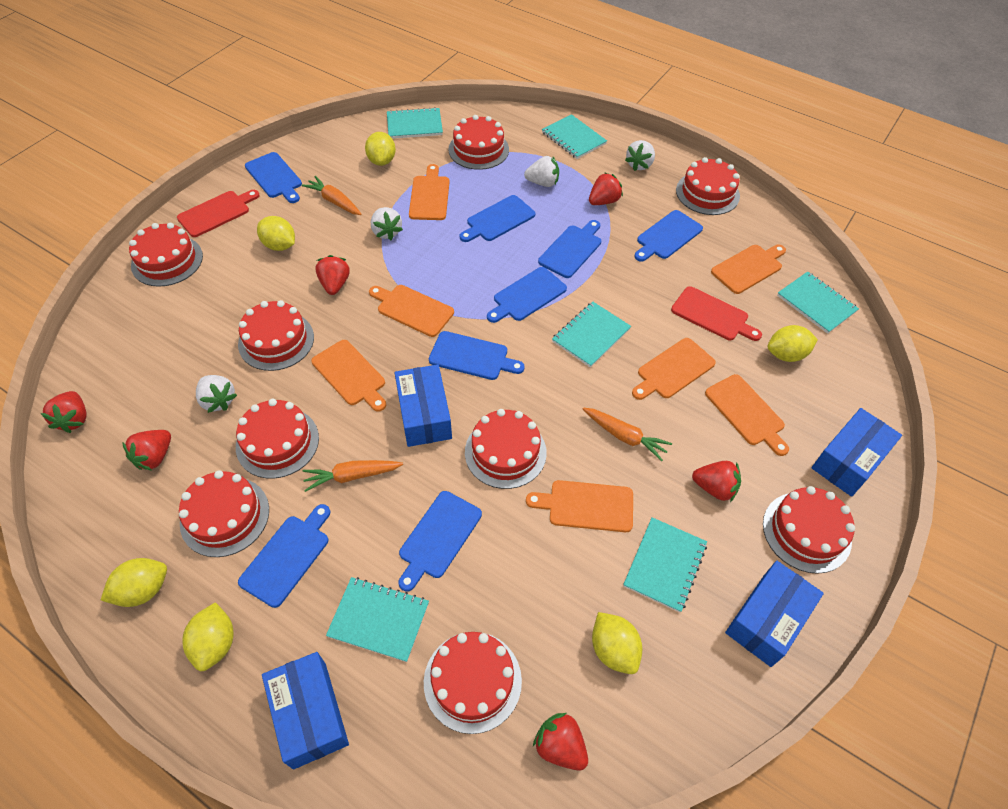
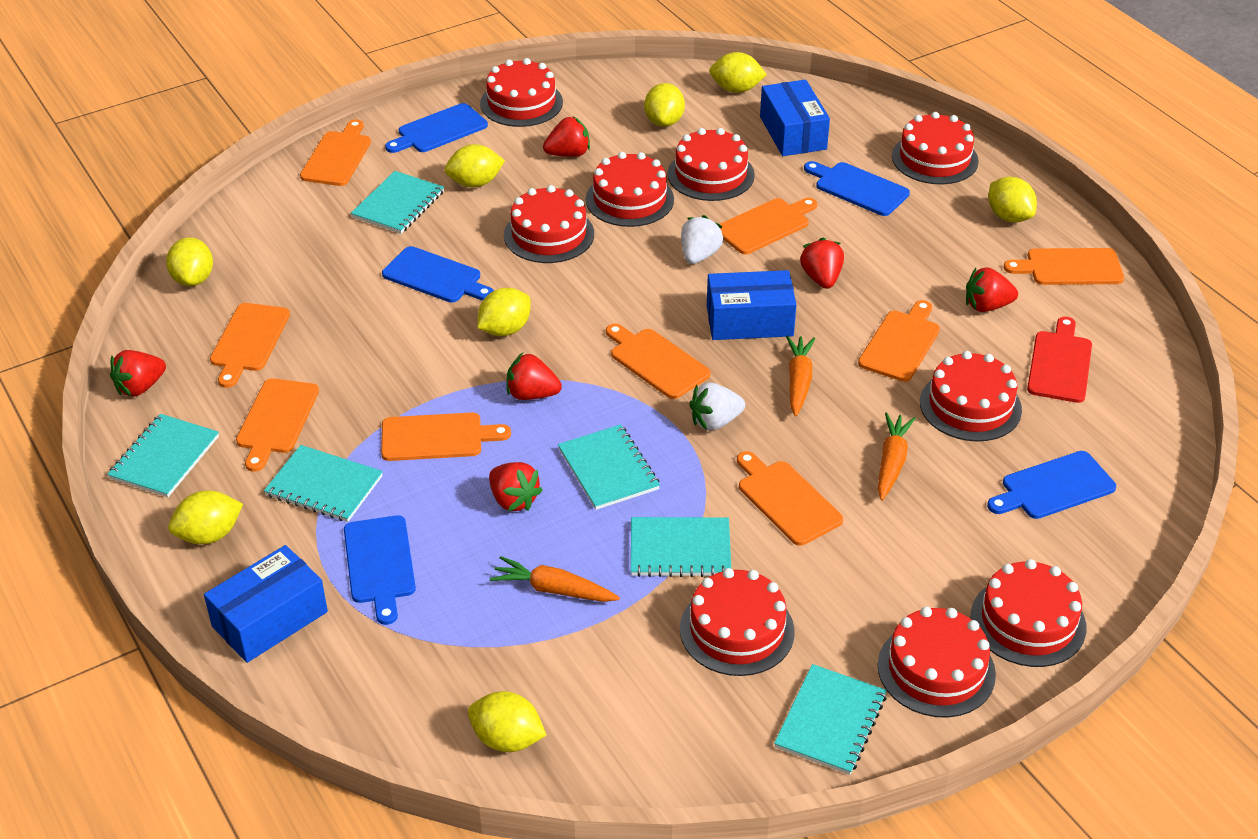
blue box: 4 -> 3
blue cutting board: 8 -> 5
orange cutting board: 7 -> 9
red cutting board: 2 -> 1
white strawberry: 4 -> 2
yellow lemon: 6 -> 8

